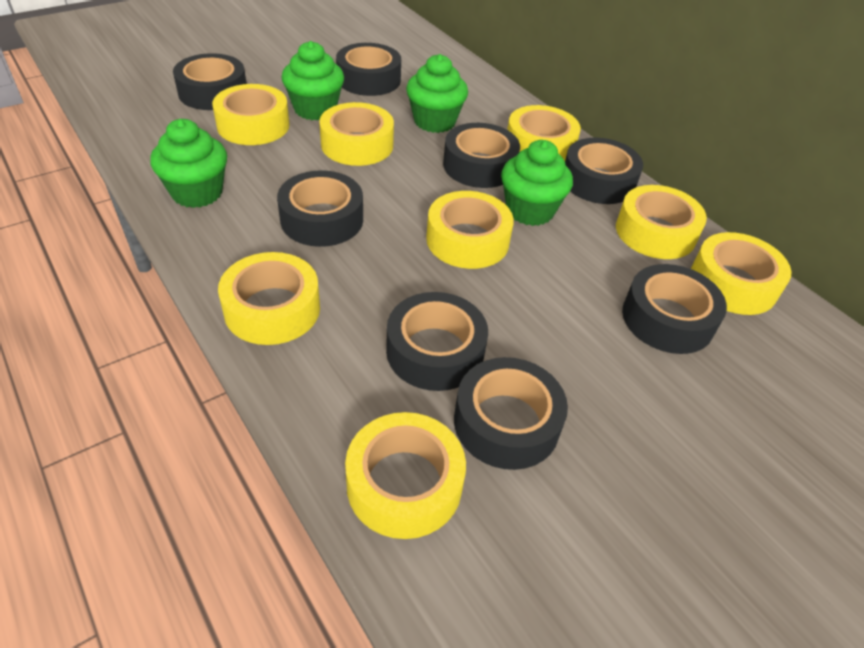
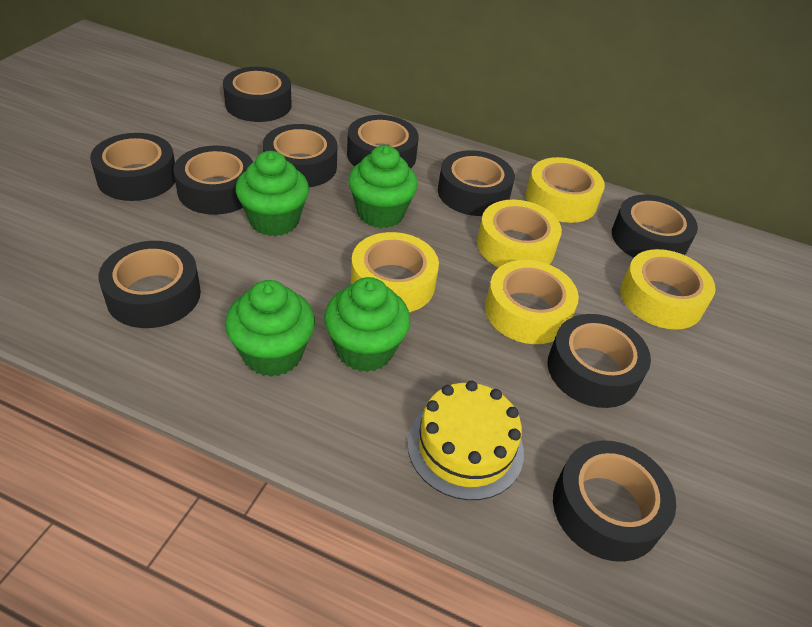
black tape: 8 -> 10
yellow cake: 0 -> 1
yellow tape: 8 -> 5

